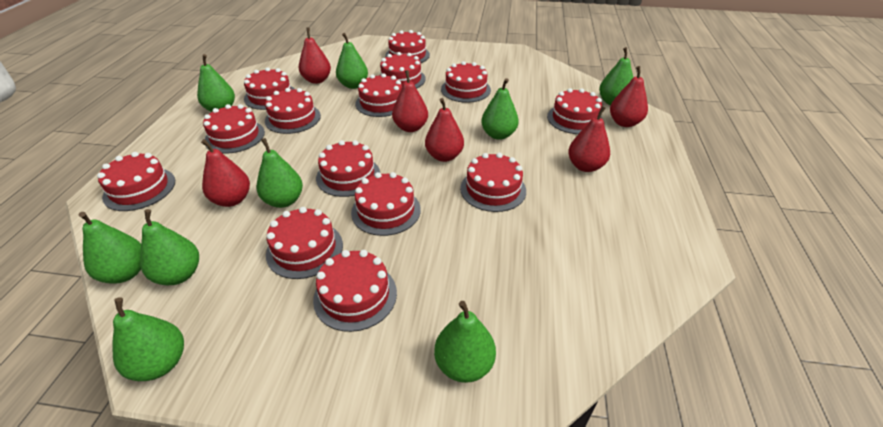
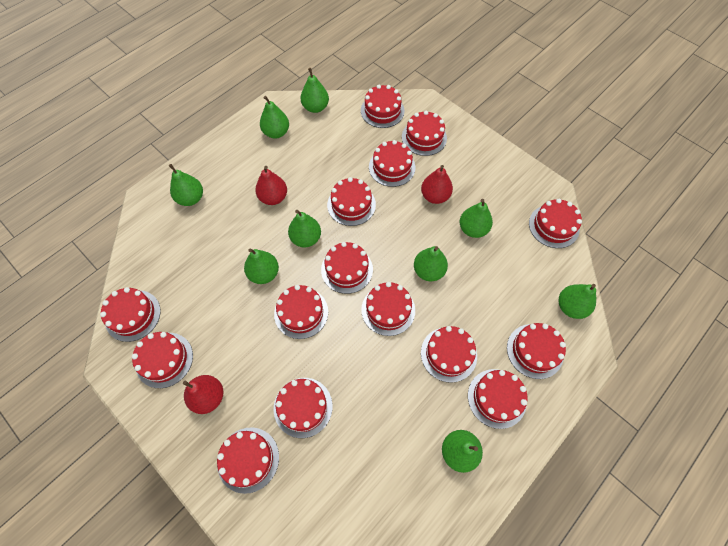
red cake: 14 -> 15
red pear: 6 -> 3

